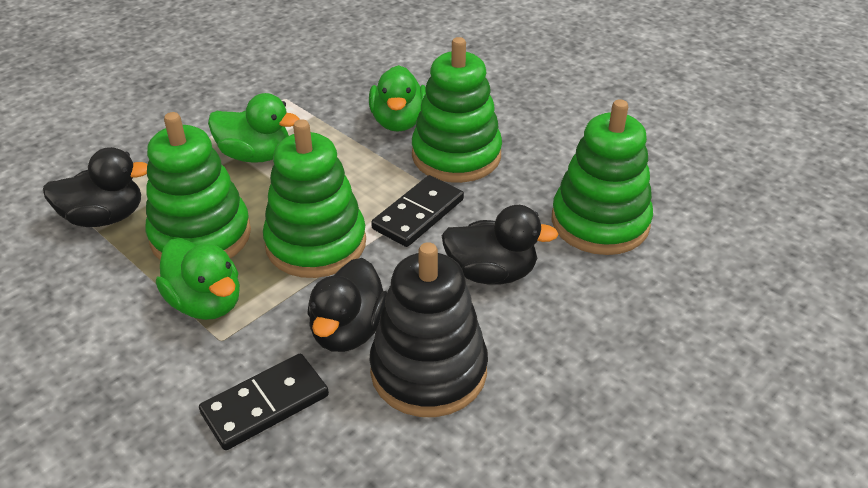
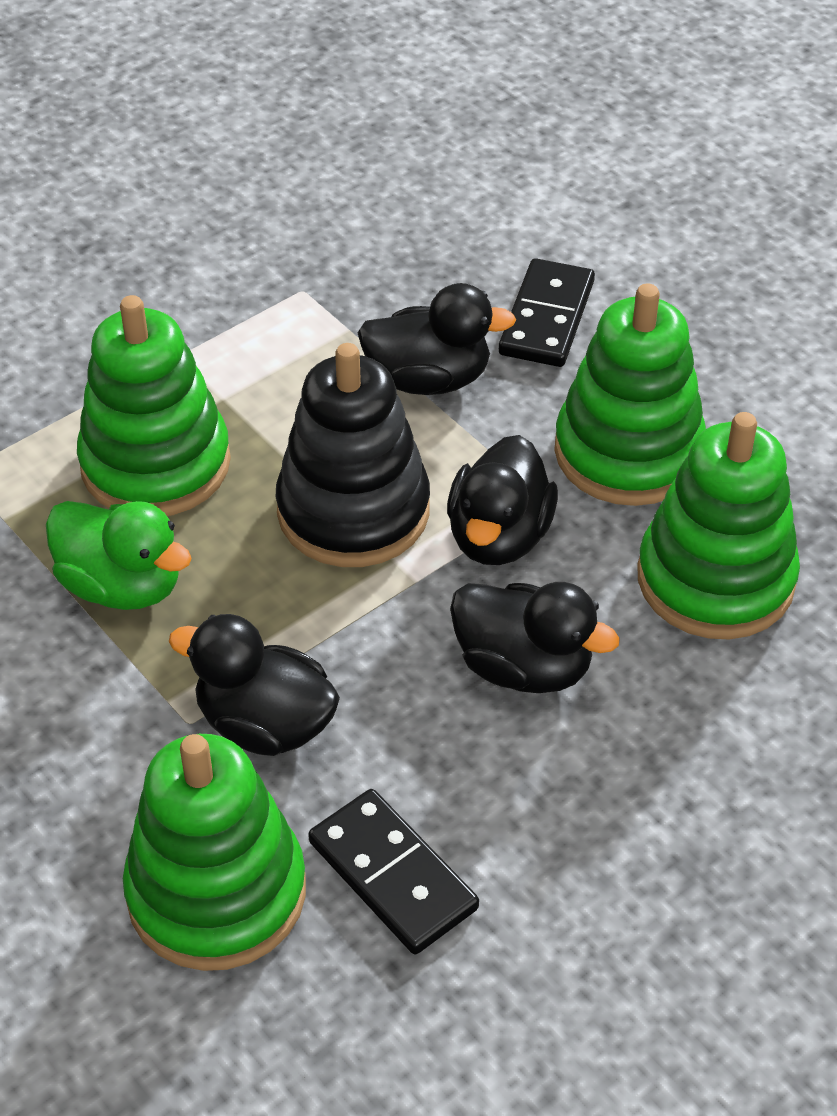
black duck: 3 -> 4
green duck: 3 -> 1

